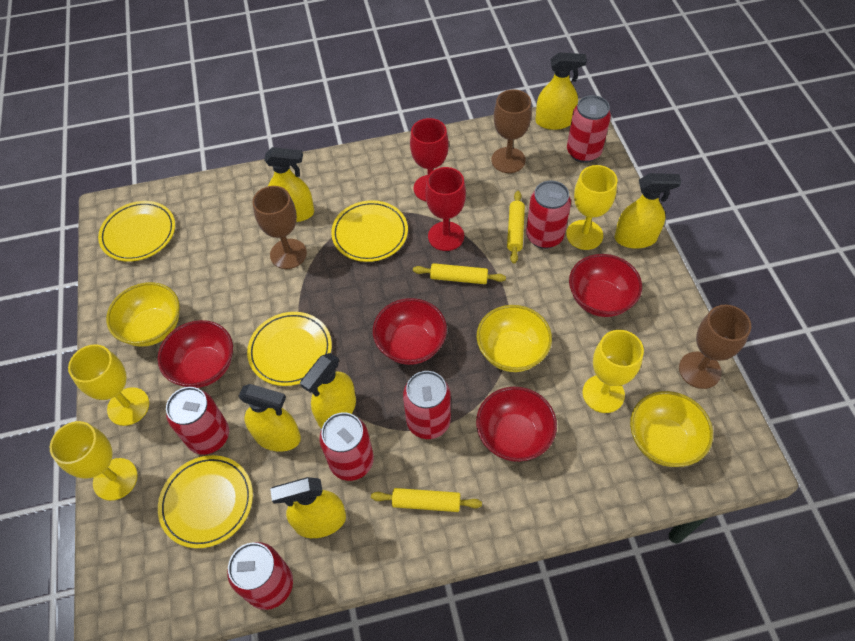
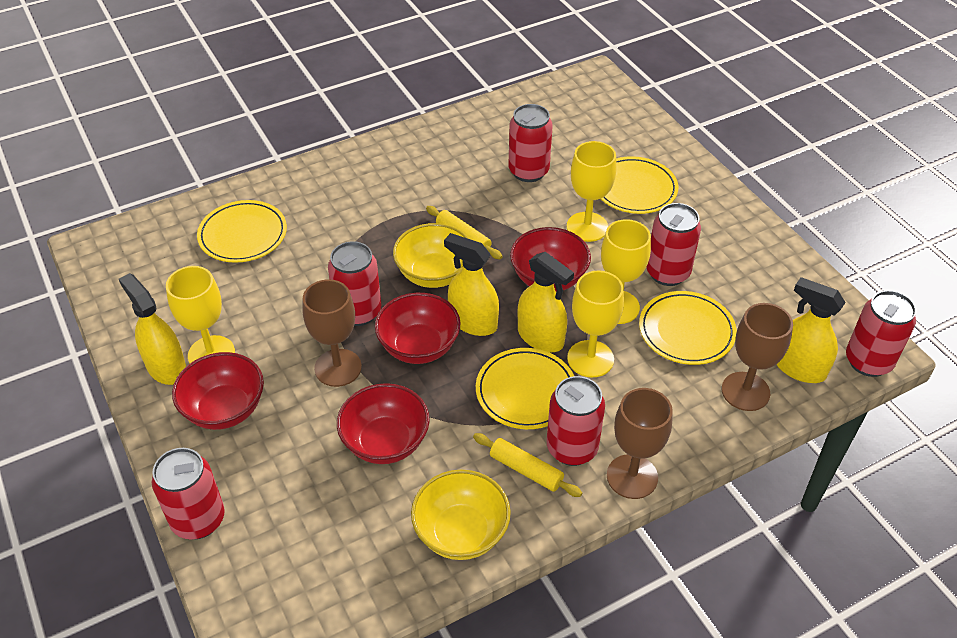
red goblet: 2 -> 0
yellow bowl: 3 -> 2
yellow rolling pin: 3 -> 2
yellow spray bottle: 6 -> 4

